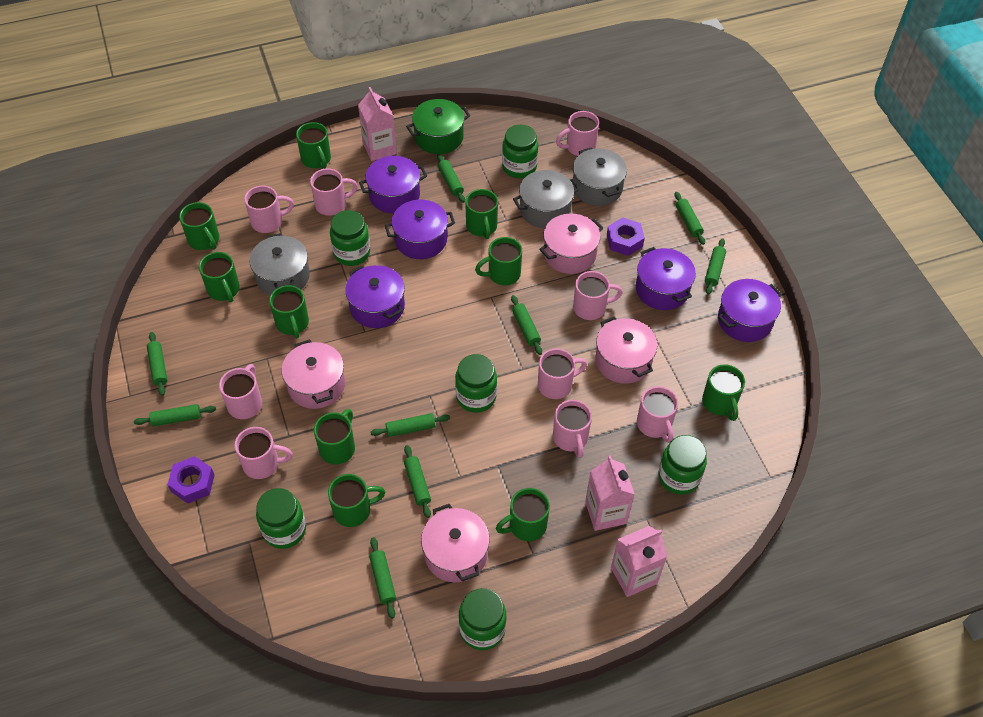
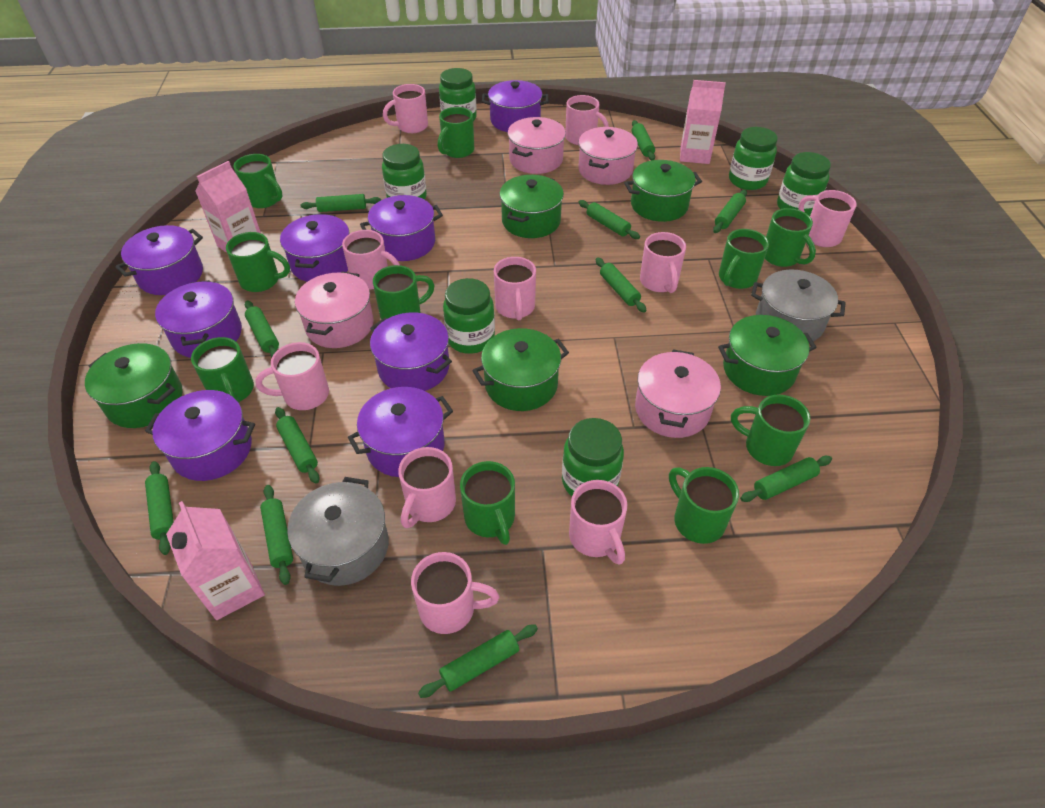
green pot: 1 -> 5
green rolling pin: 9 -> 11
grey pot: 3 -> 2
pink mug: 9 -> 10
purple nut: 2 -> 0
purple pot: 5 -> 8

